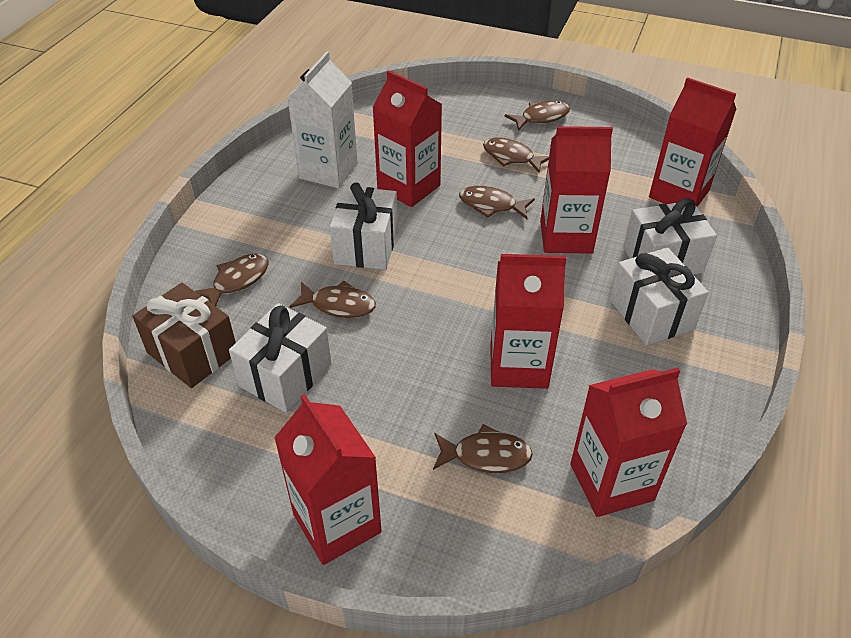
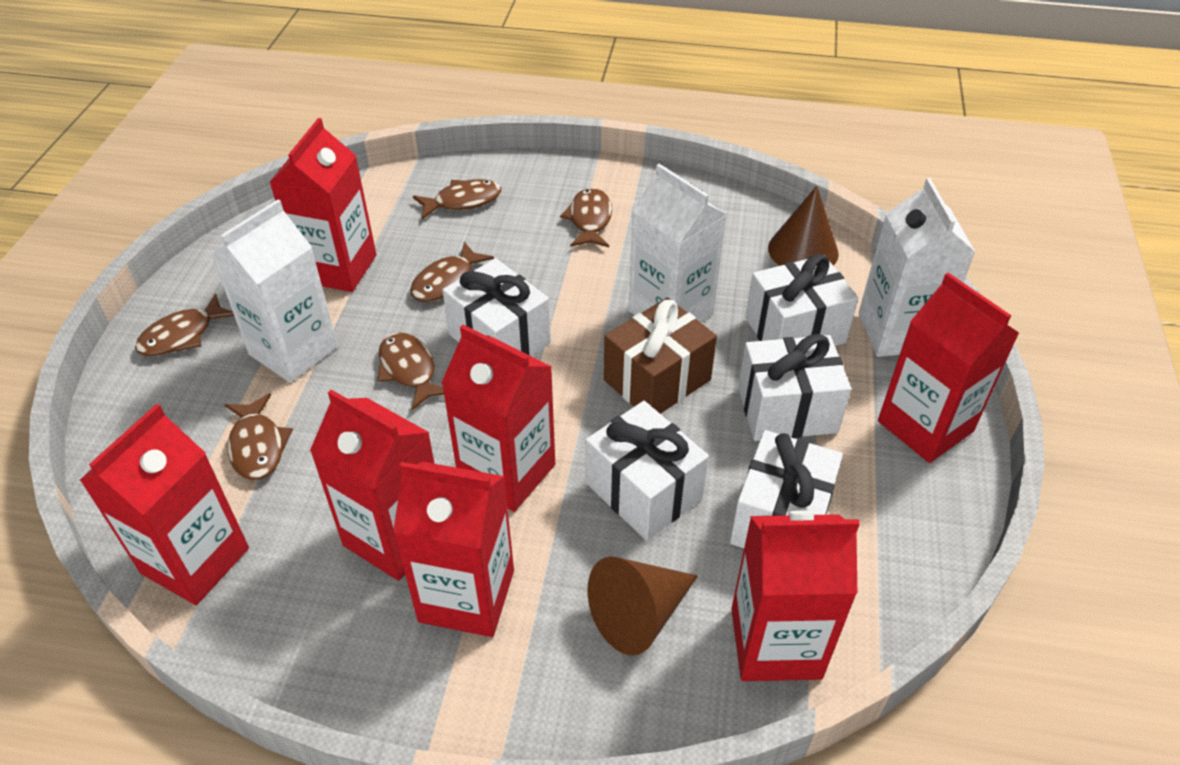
brown cone: 0 -> 2
red carton: 6 -> 7
white carton: 1 -> 3
white gift: 4 -> 5

